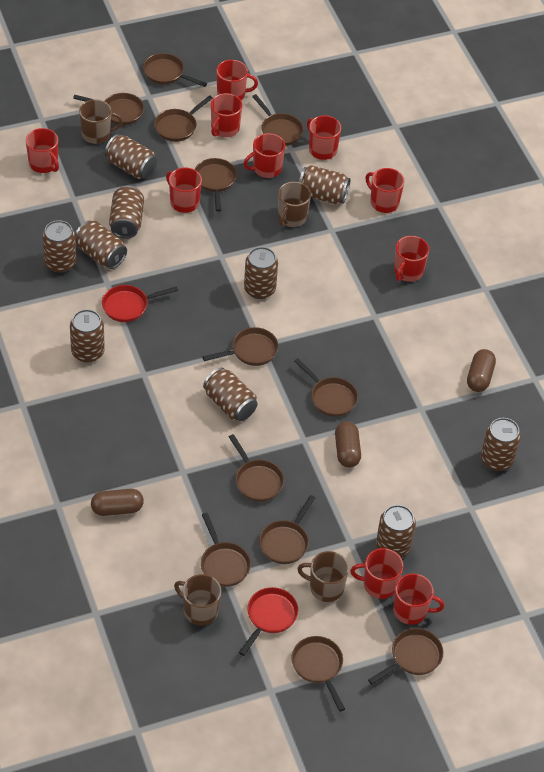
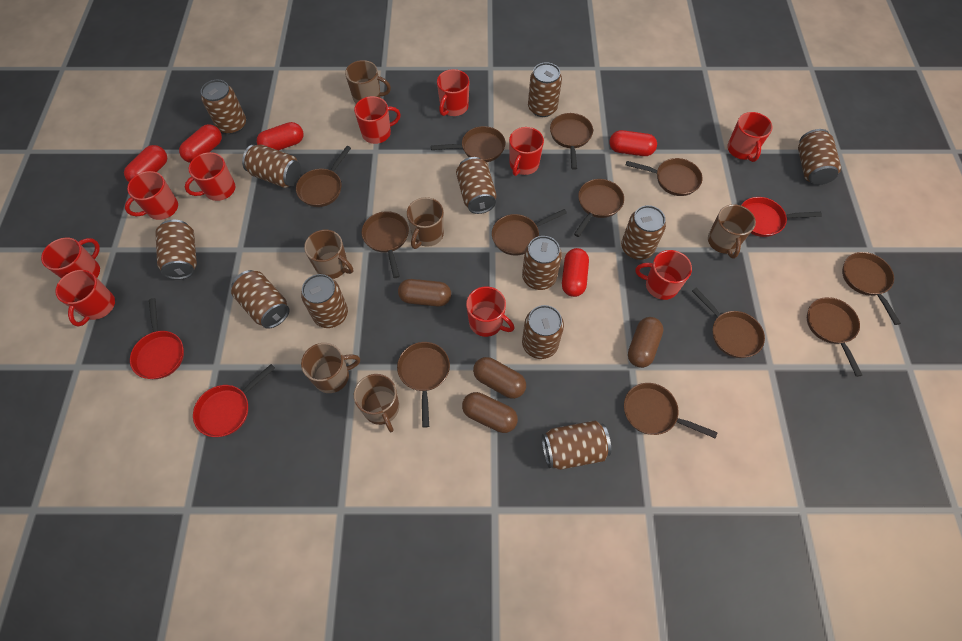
brown can: 10 -> 12
brown capsule: 3 -> 4
brown mug: 4 -> 6
red capsule: 0 -> 5
red pan: 2 -> 3

